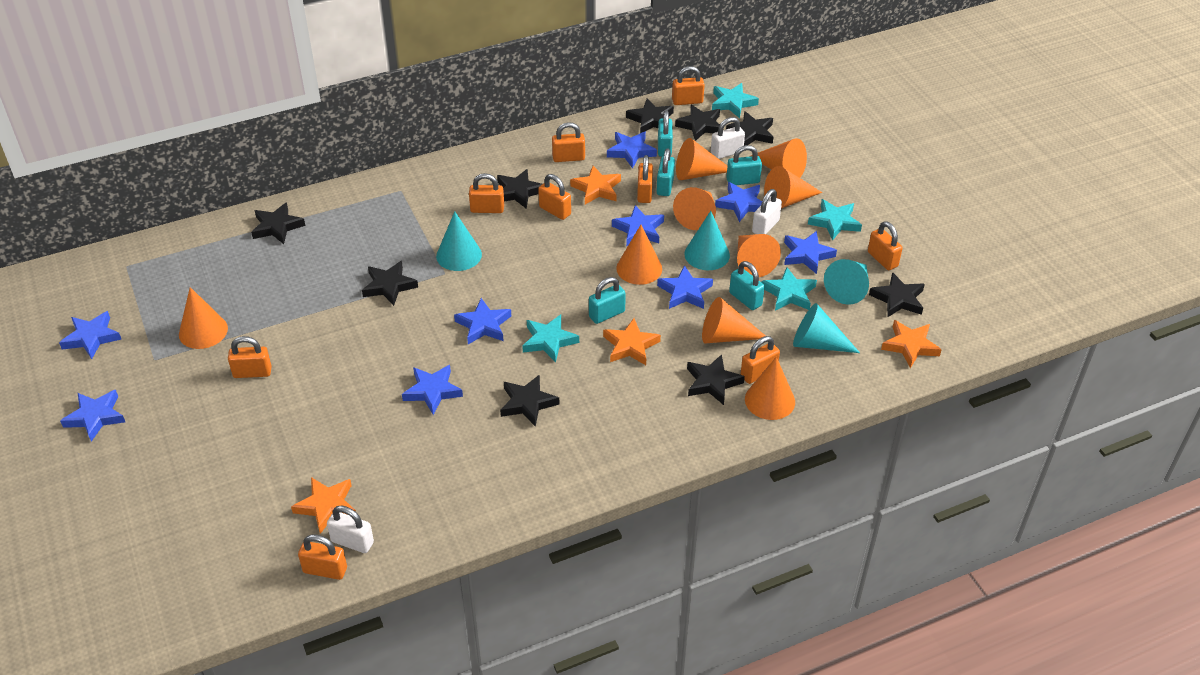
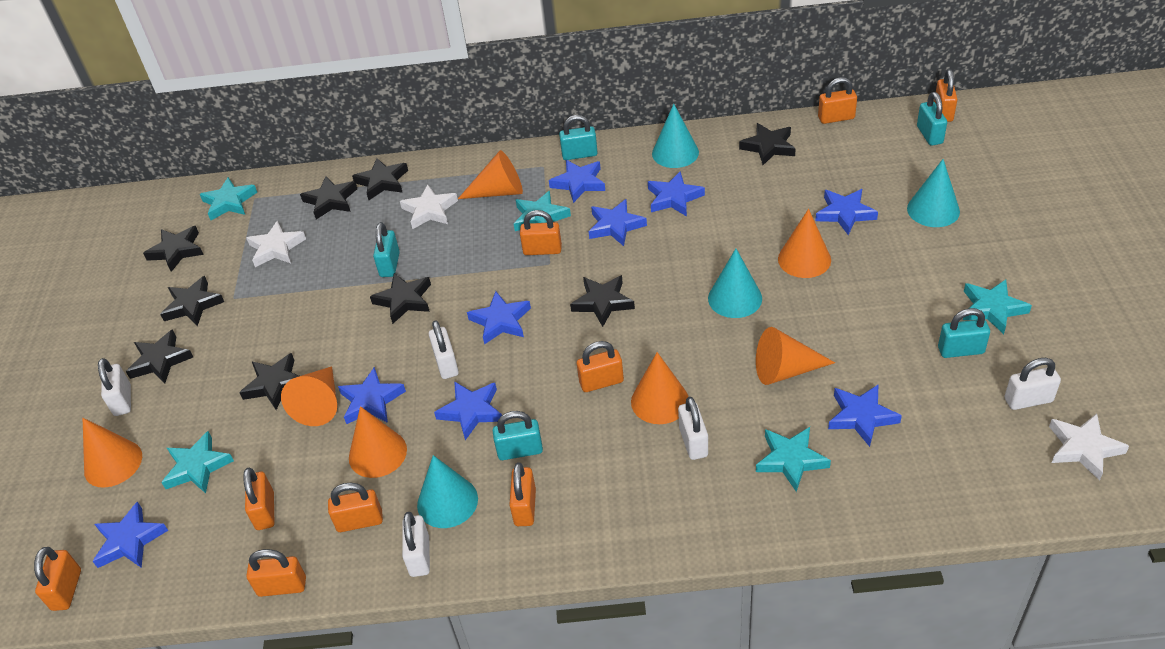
orange cone: 9 -> 7
orange star: 4 -> 0
turquoise star: 4 -> 5
white padlock: 3 -> 5
white star: 0 -> 3

